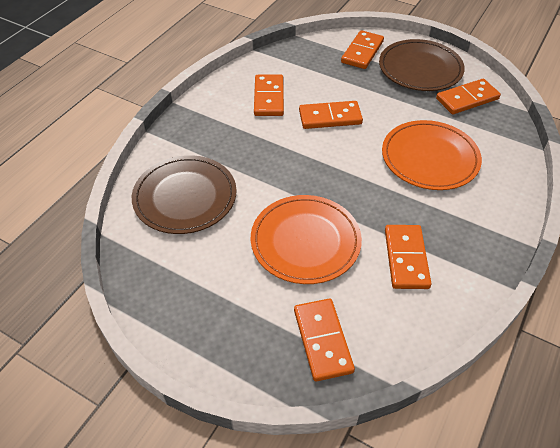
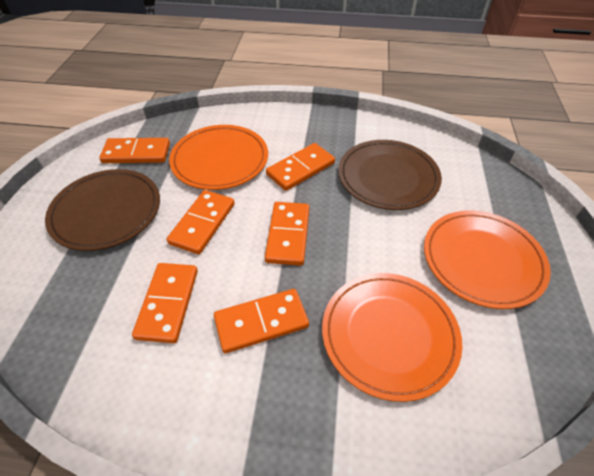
orange plate: 2 -> 3

